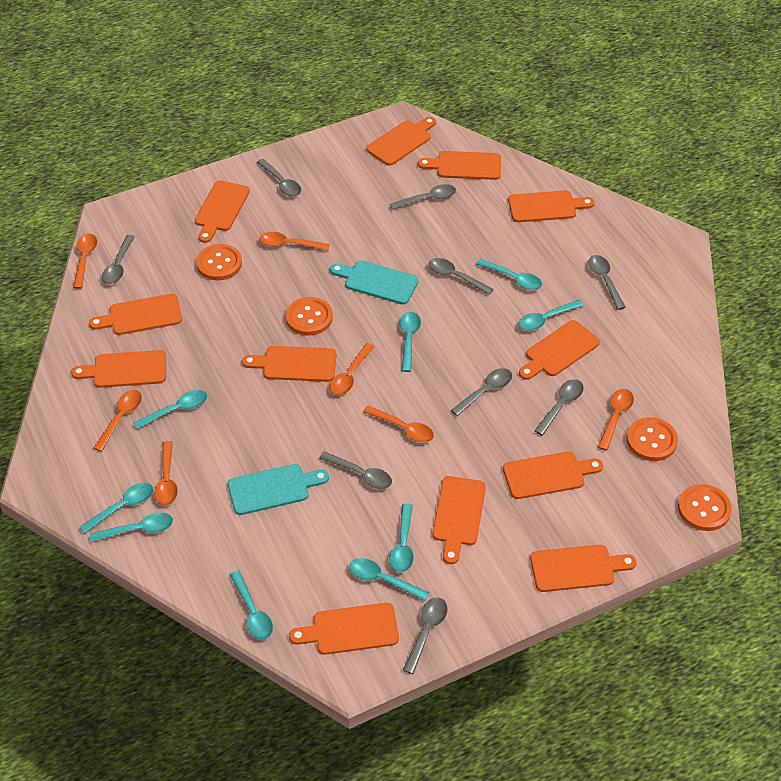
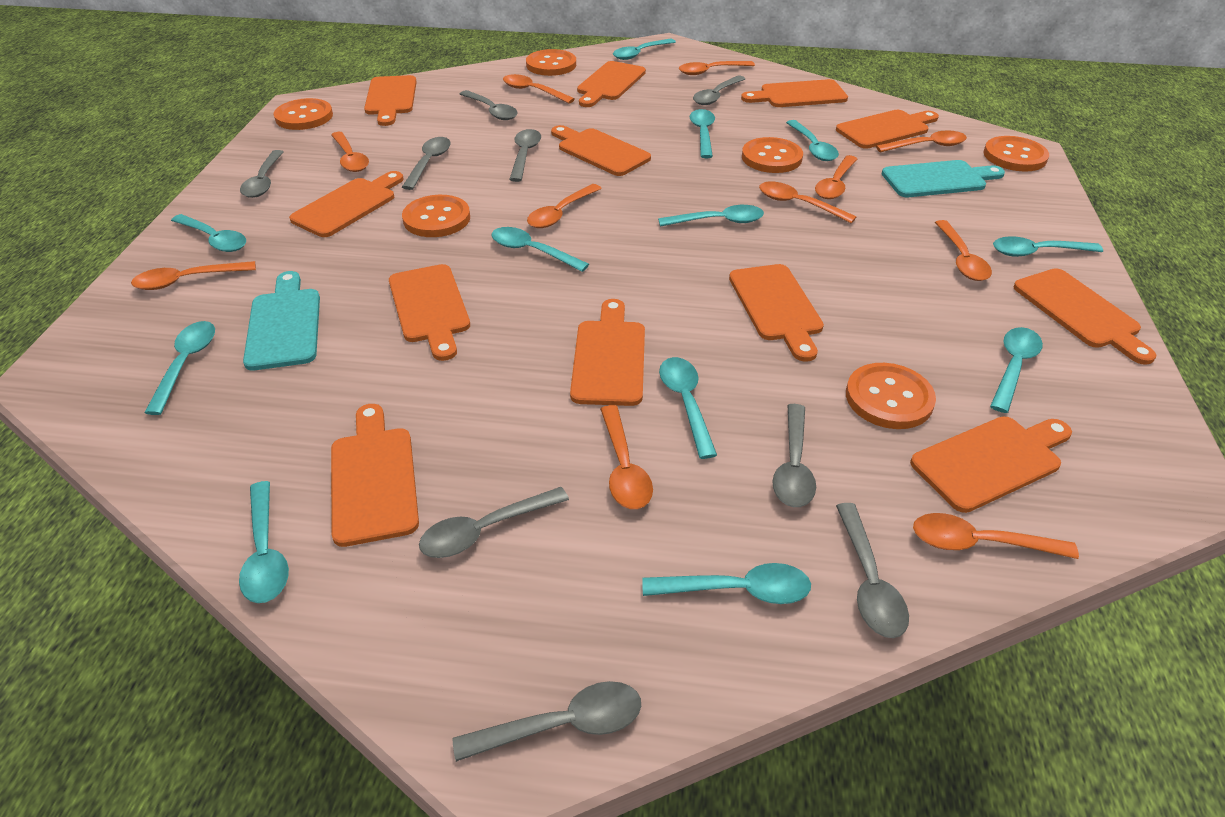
orange button: 4 -> 6
orange spoon: 7 -> 11
turquoise spoon: 9 -> 12

